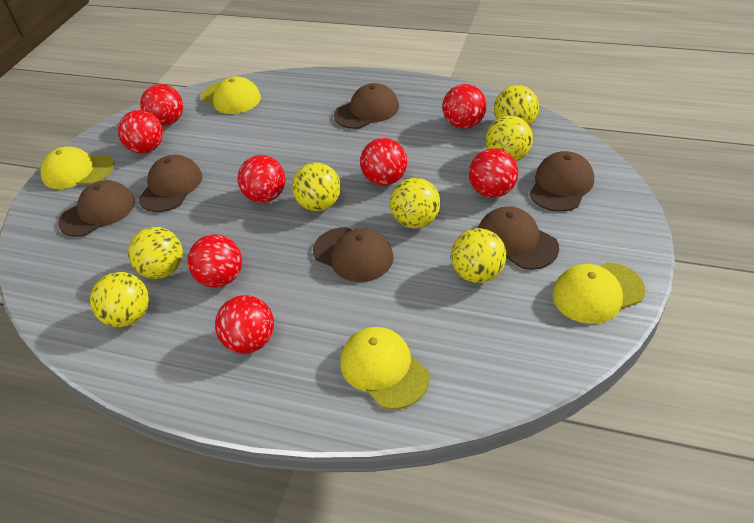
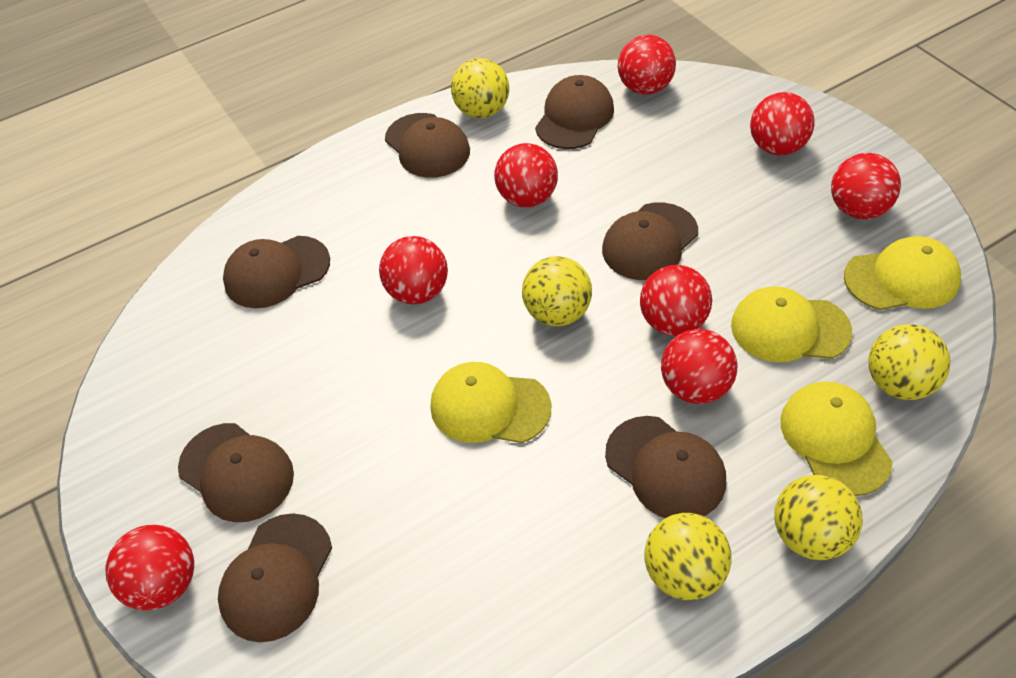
brown cap: 6 -> 7
yellow ball: 7 -> 5

